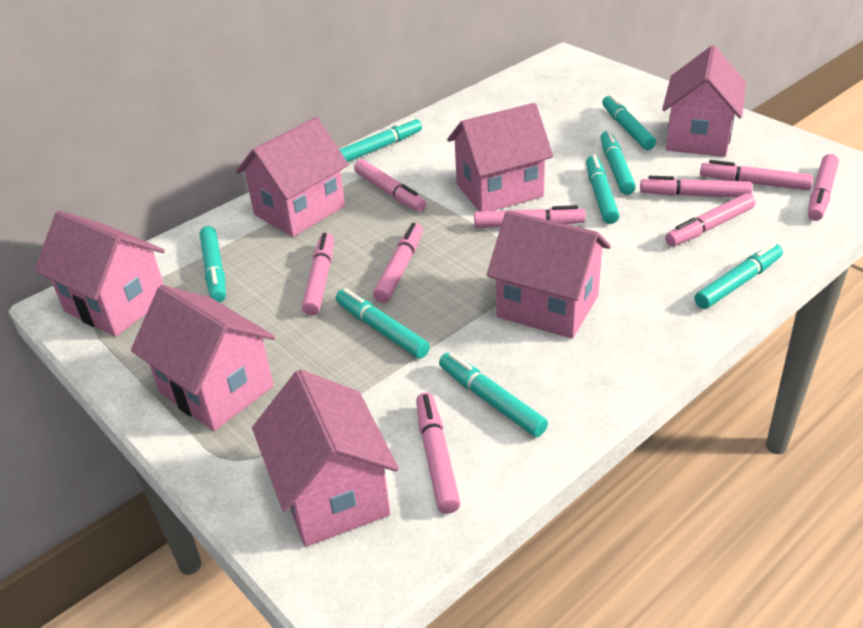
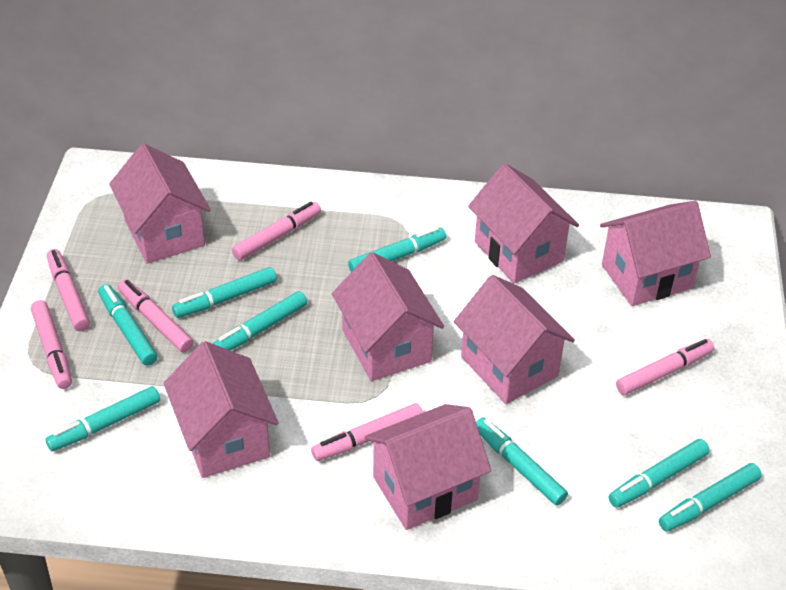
pink marker: 9 -> 6

